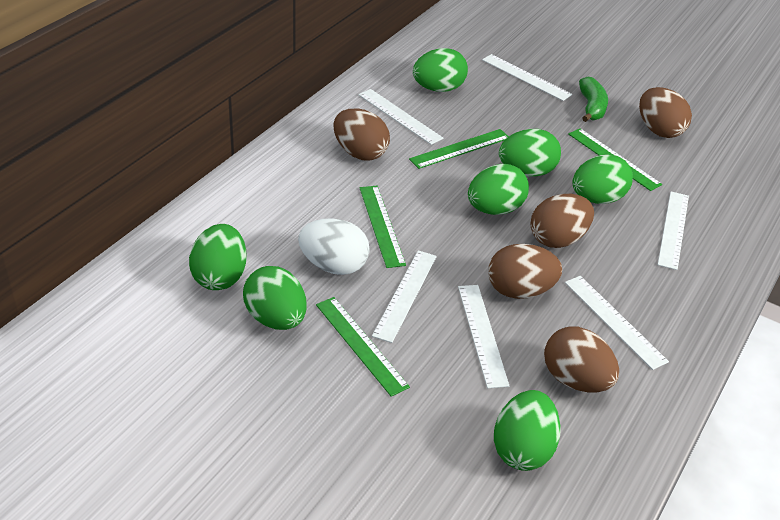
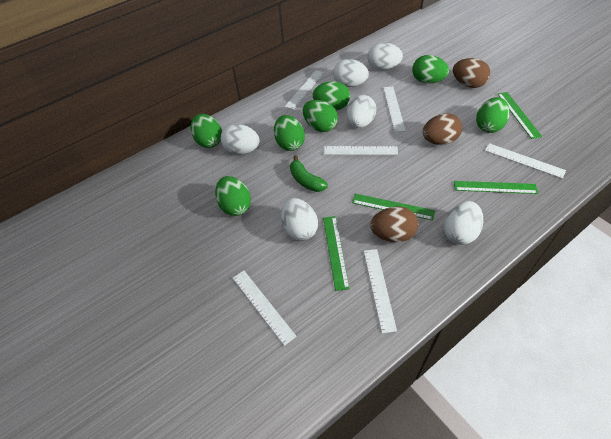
brown egg: 5 -> 3
white egg: 1 -> 6

